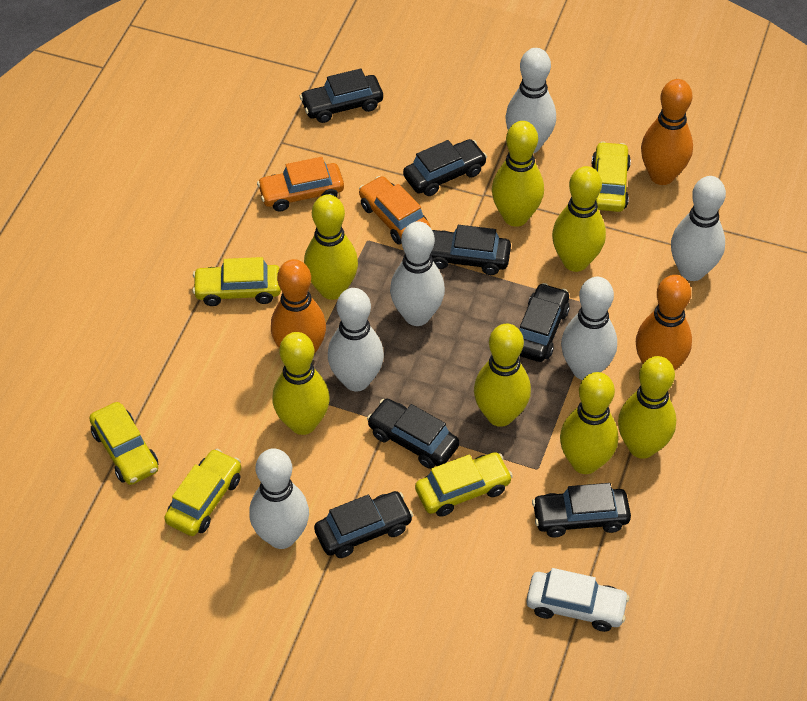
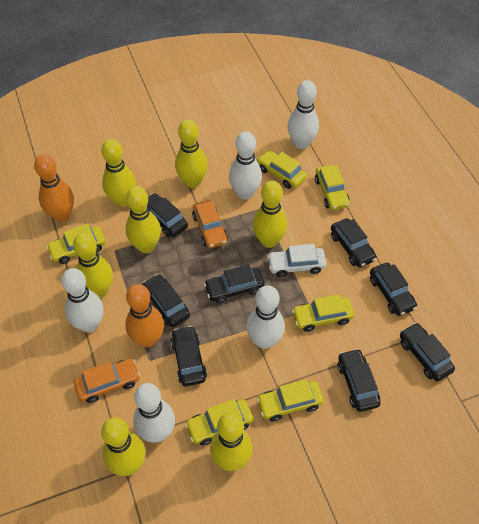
black car: 7 -> 8
orange bowling pin: 3 -> 2
white bowling pin: 6 -> 5
yellow car: 5 -> 6

